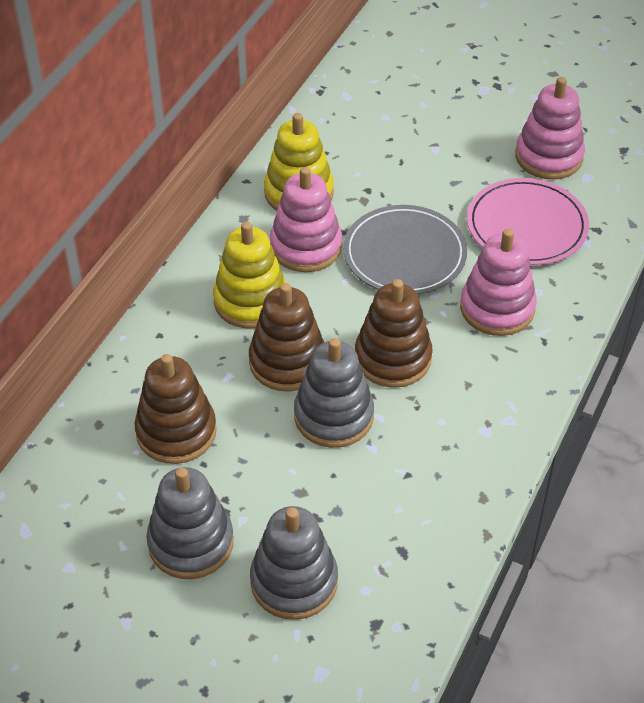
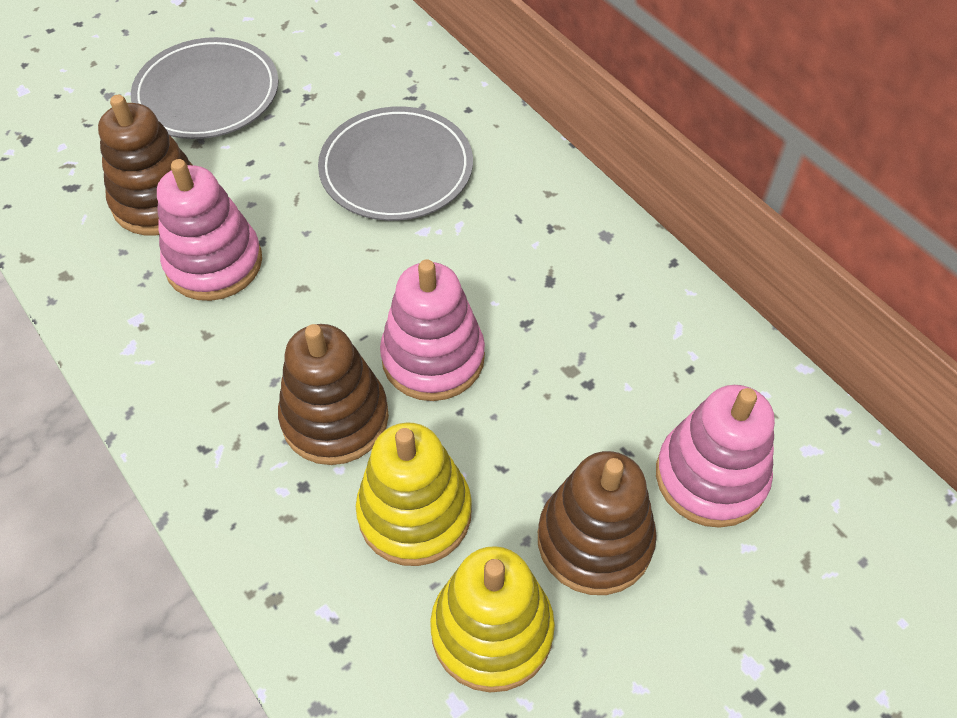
grey plate: 1 -> 2
grey stacking toy: 3 -> 0
pink plate: 1 -> 0

